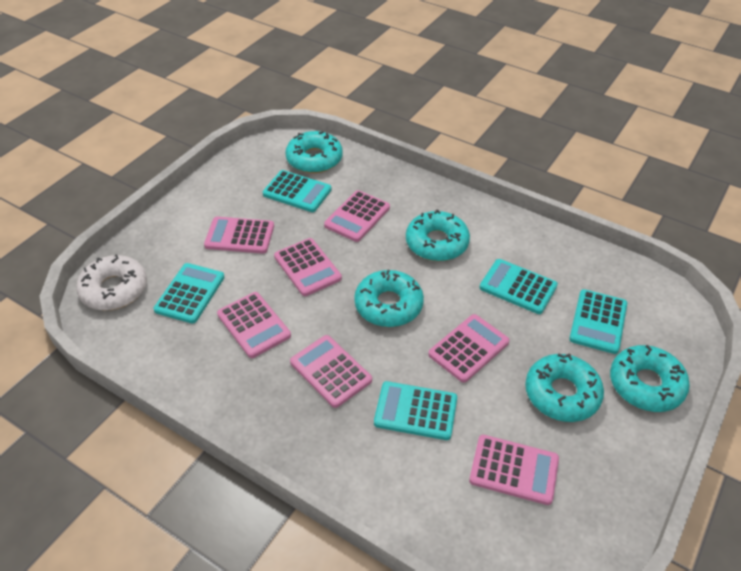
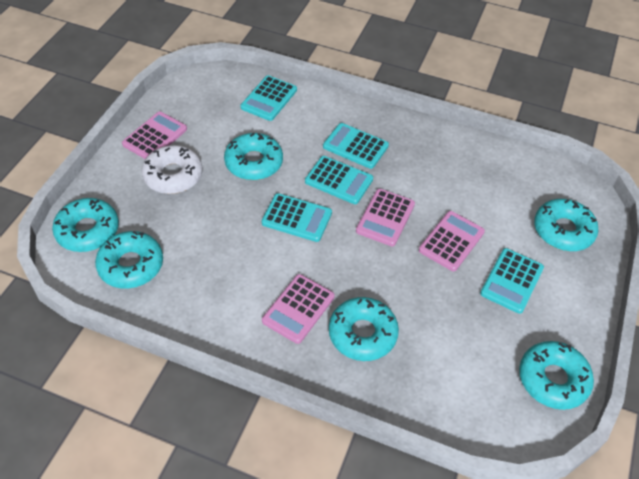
pink calculator: 7 -> 4
turquoise donut: 5 -> 6

